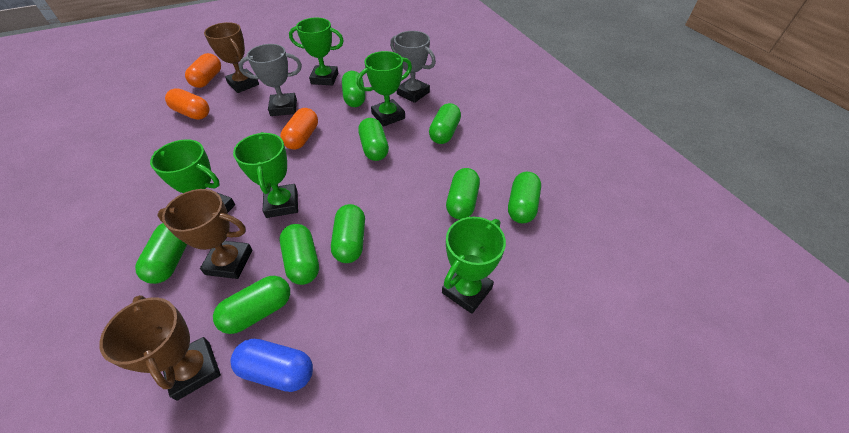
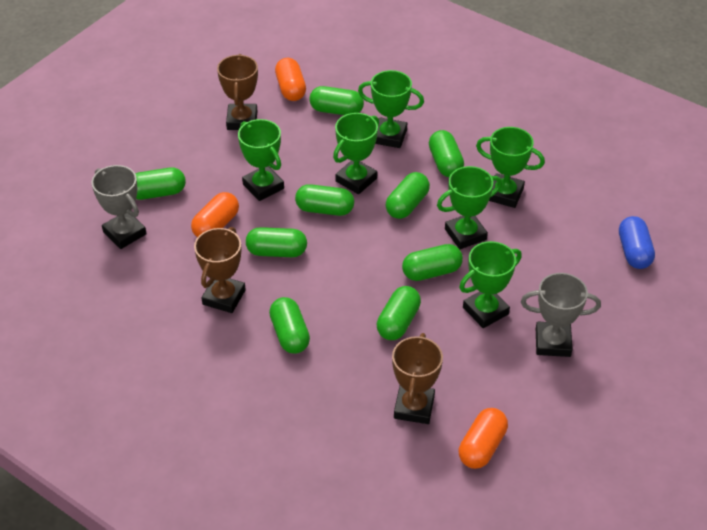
green trophy: 5 -> 6

